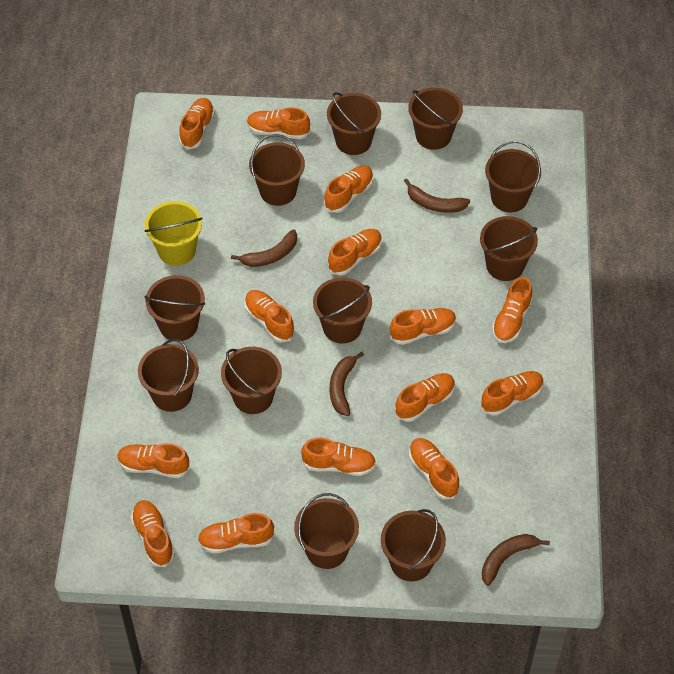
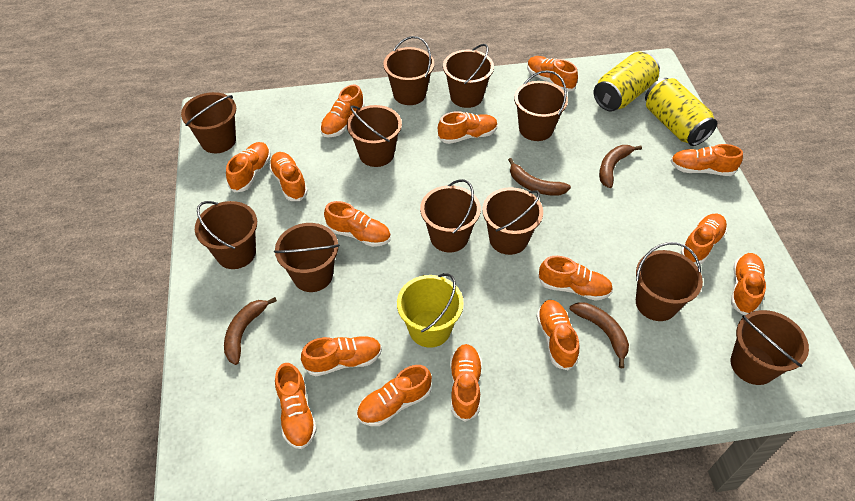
orange shoe: 14 -> 15
yellow can: 0 -> 2

